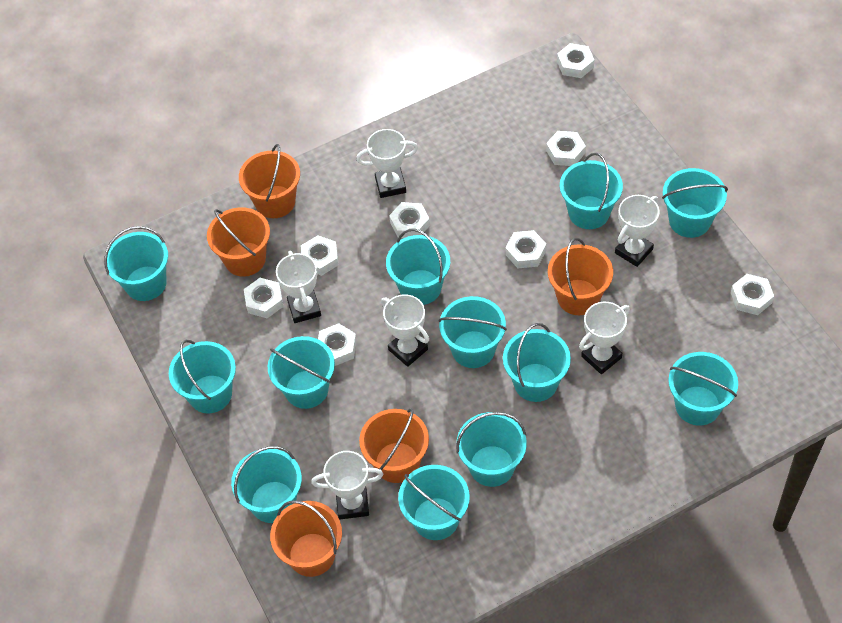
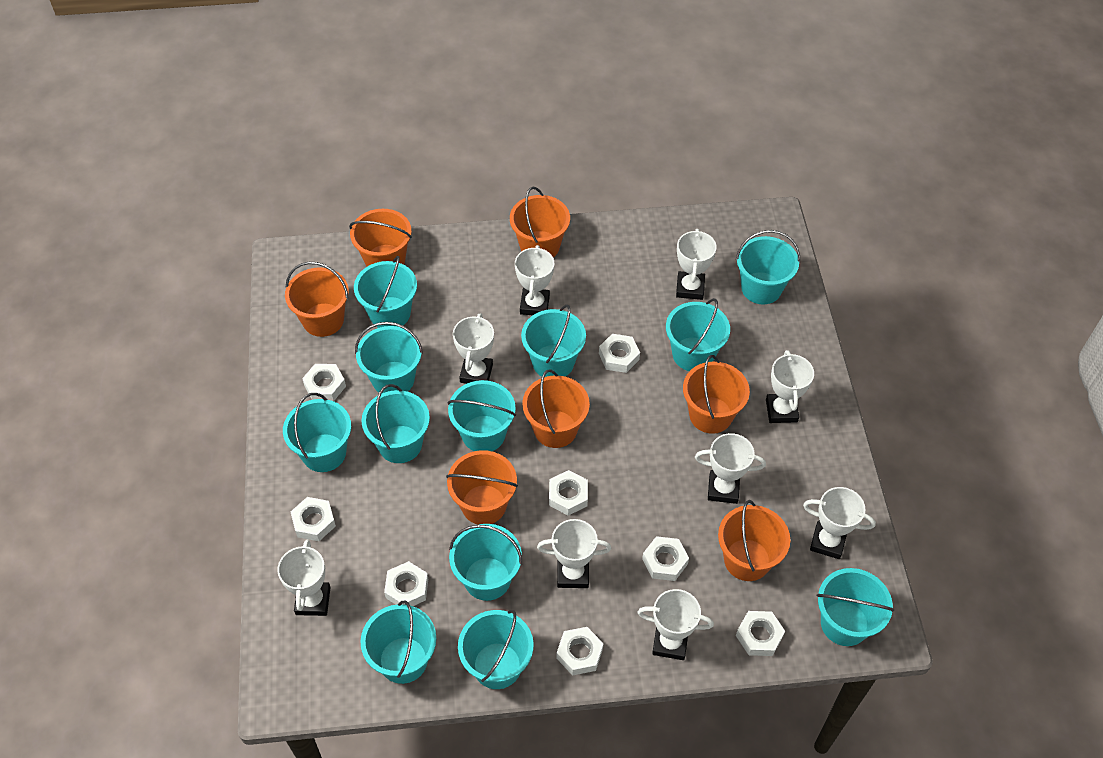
orange bucket: 5 -> 7
white trophy: 6 -> 9

